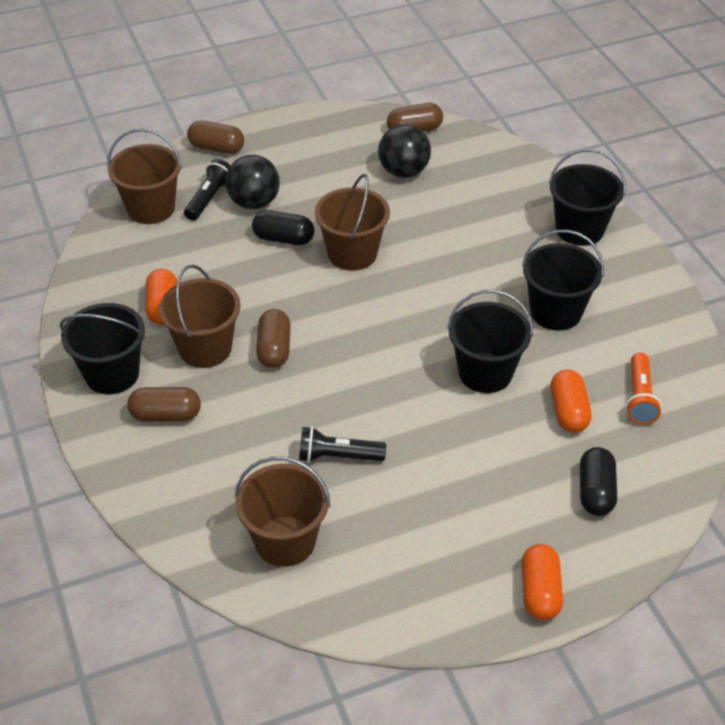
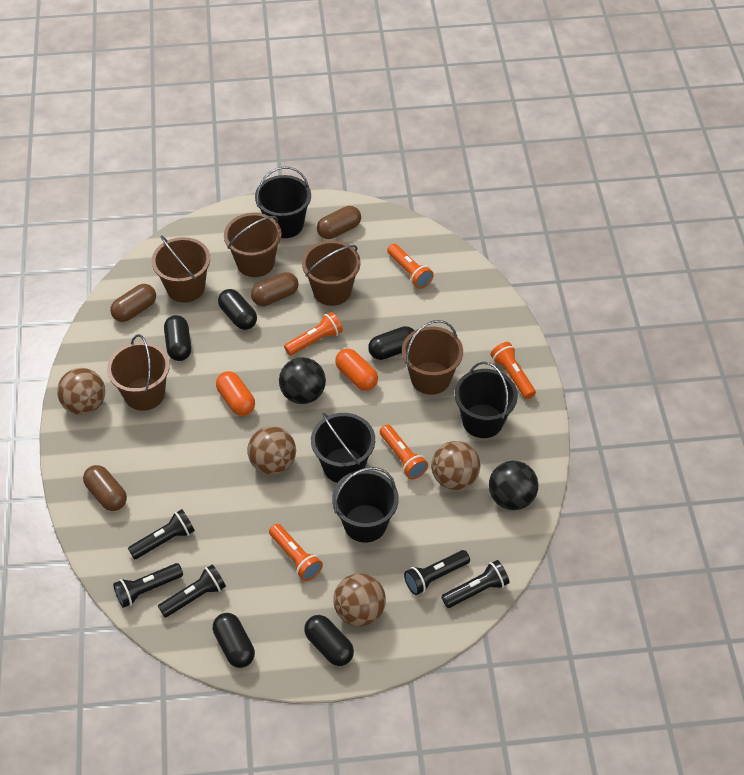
black capsule: 2 -> 5
black flashlight: 2 -> 5
brown ball: 0 -> 4
brown bucket: 4 -> 5
orange capsule: 3 -> 2
orange flashlight: 1 -> 5

